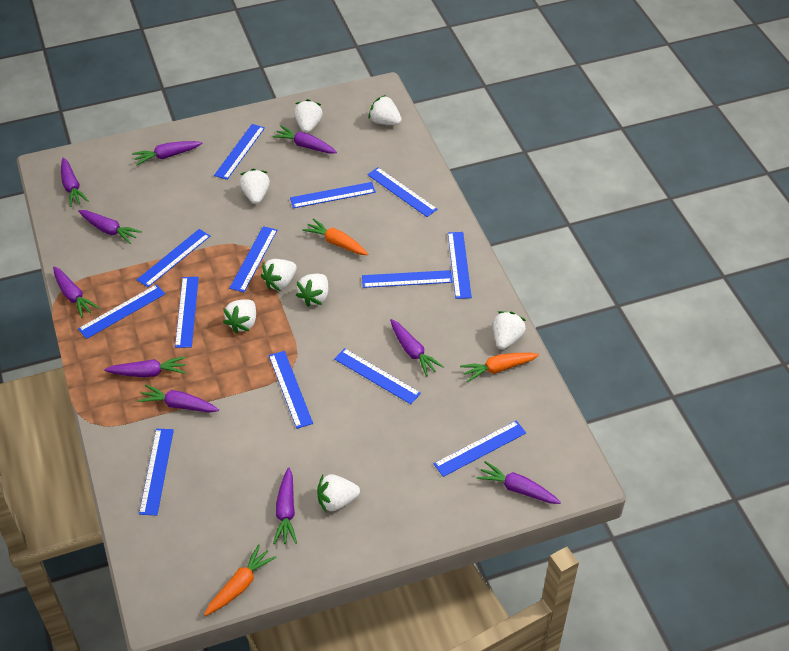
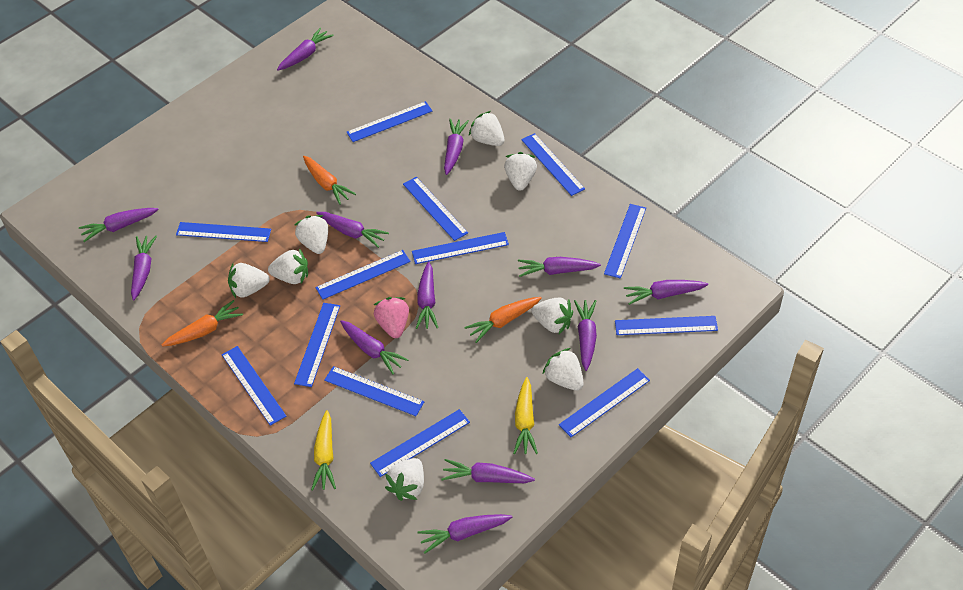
pink strawberry: 0 -> 1
purple carrot: 10 -> 12
yellow carrot: 0 -> 2

